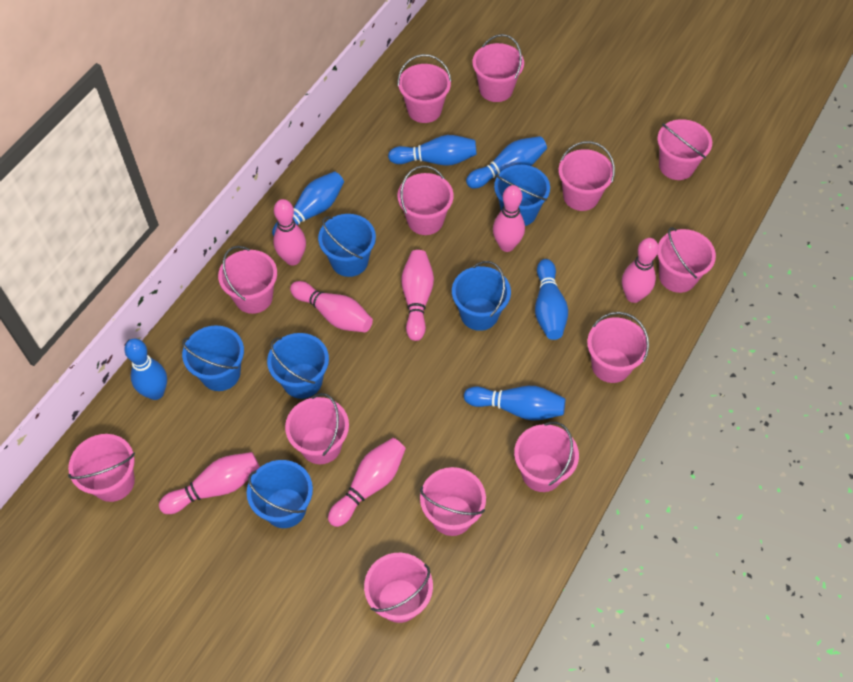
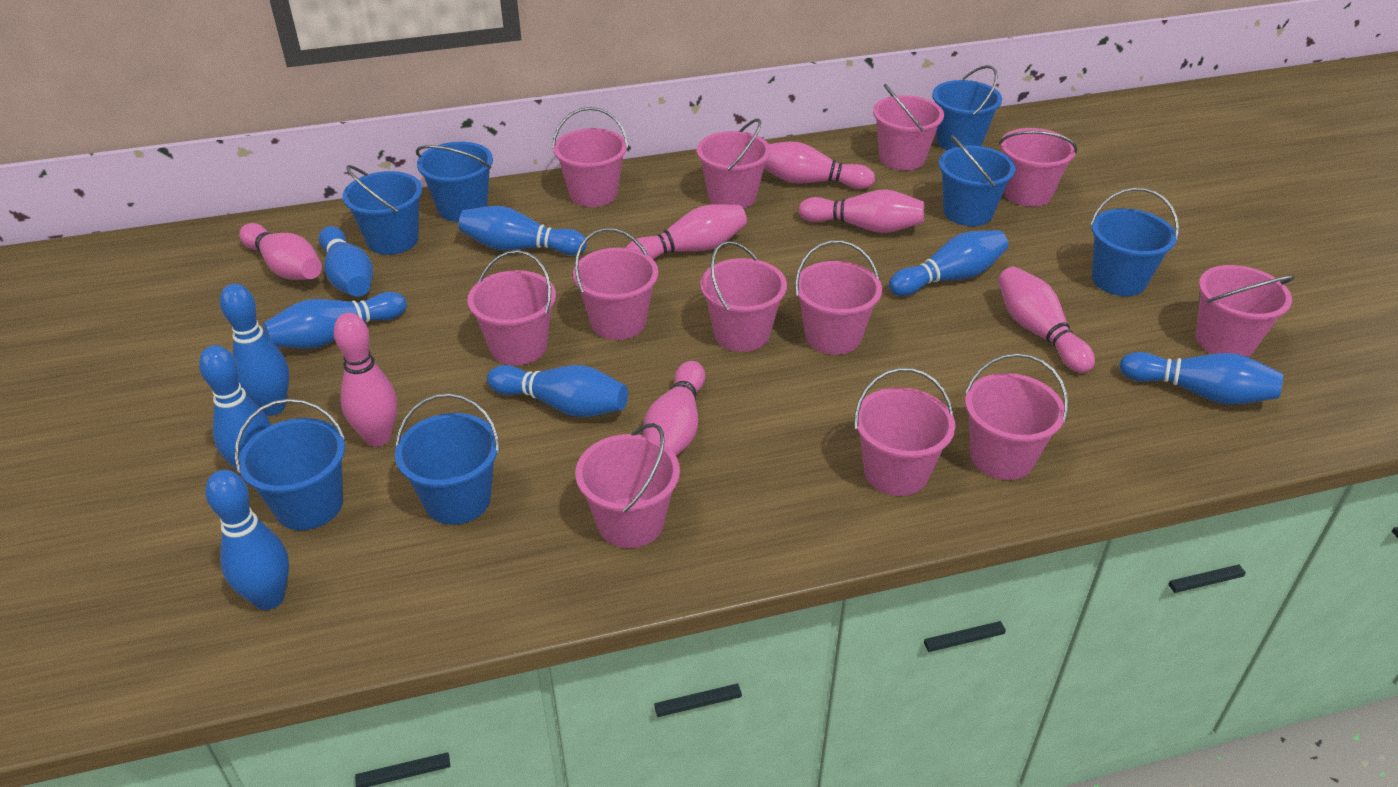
blue bowling pin: 6 -> 9
blue bucket: 6 -> 7
pink bucket: 13 -> 12

